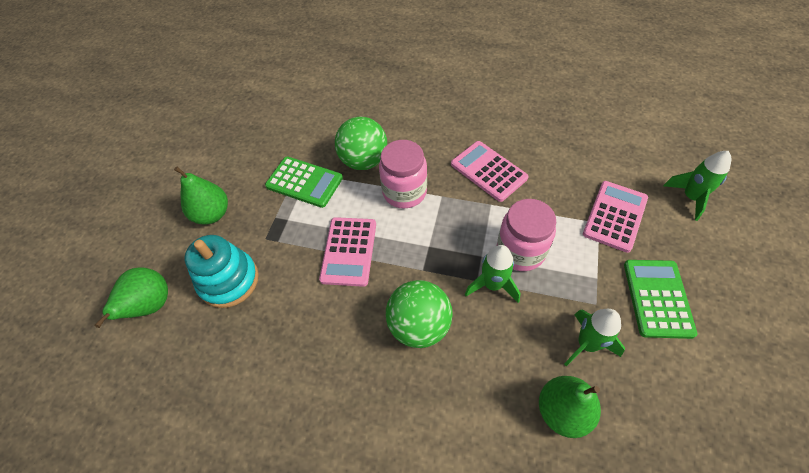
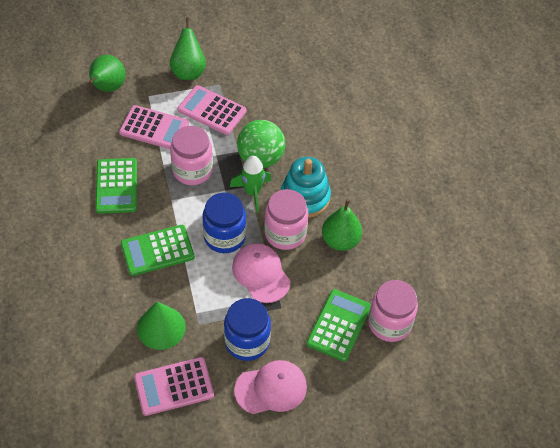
blue jar: 0 -> 2
green ball: 2 -> 1
green calculator: 2 -> 3
green cone: 0 -> 1
green rocket: 3 -> 1
pink cap: 0 -> 2
pink jar: 2 -> 3

